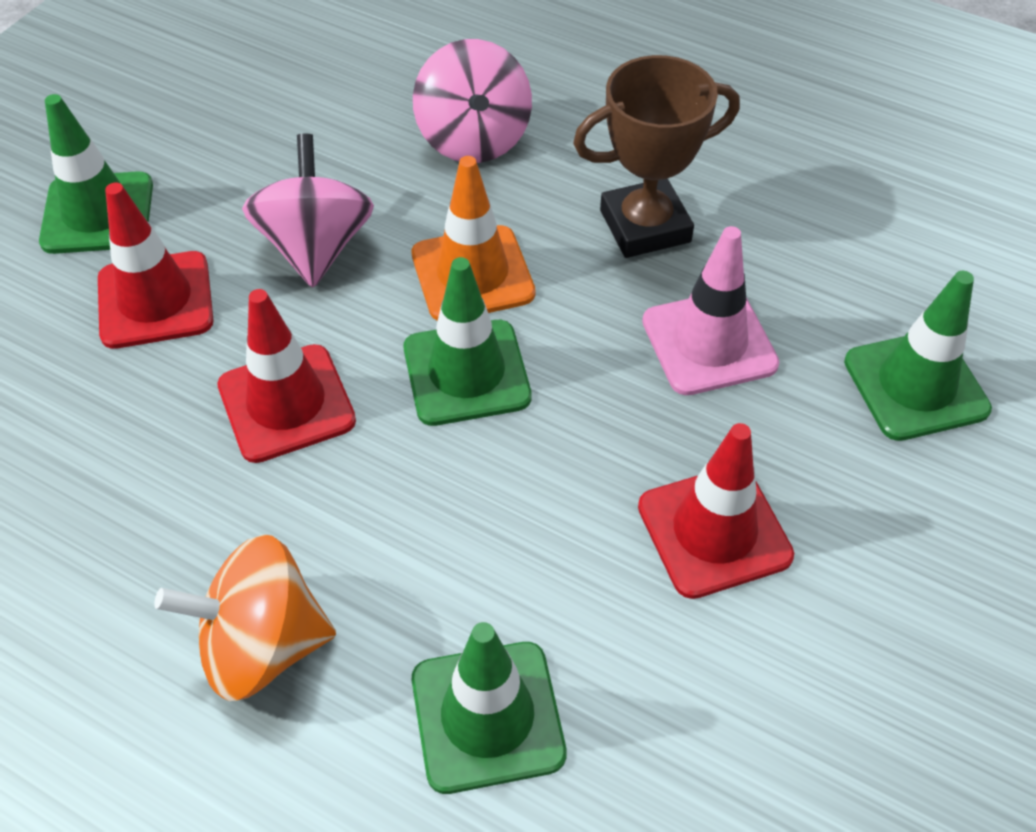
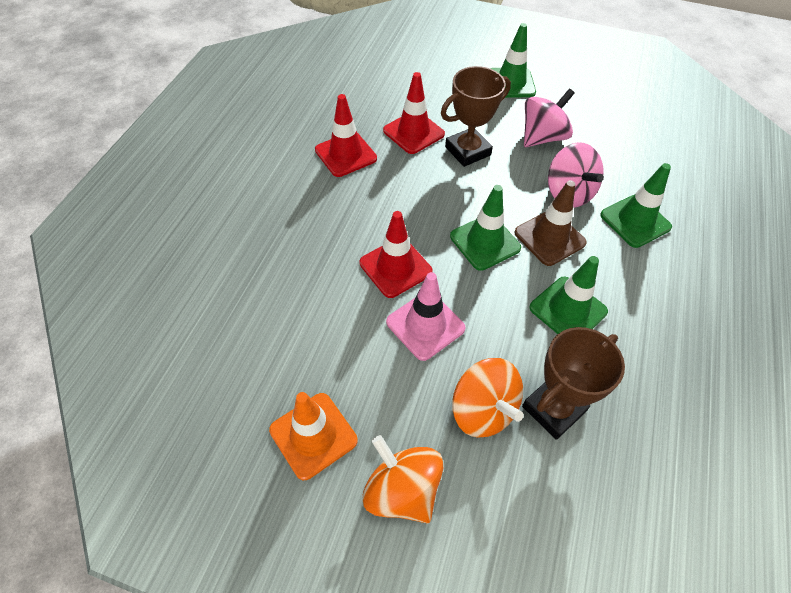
brown traffic cone: 0 -> 1
brown trophy: 1 -> 2
orange spinning top: 1 -> 2

